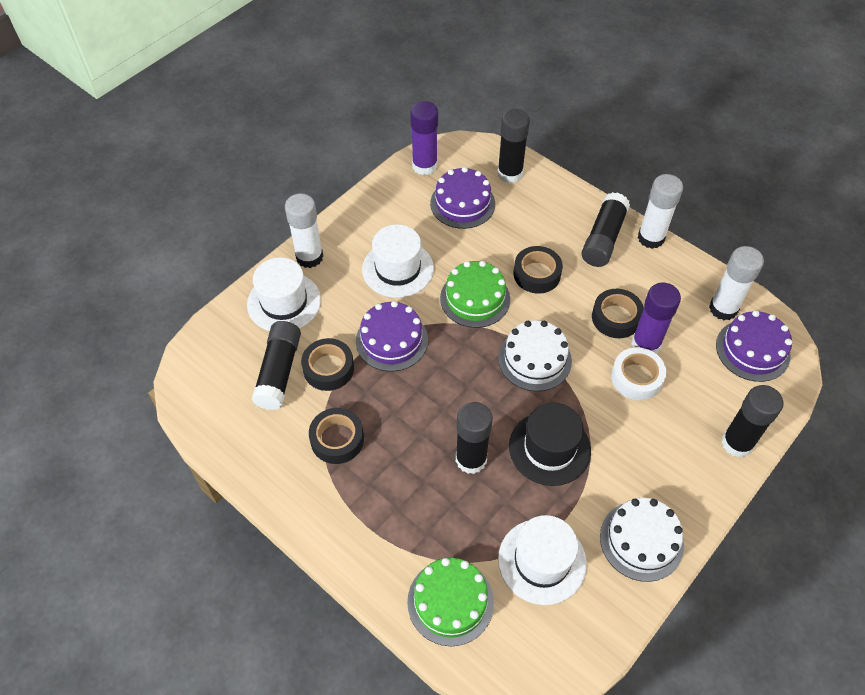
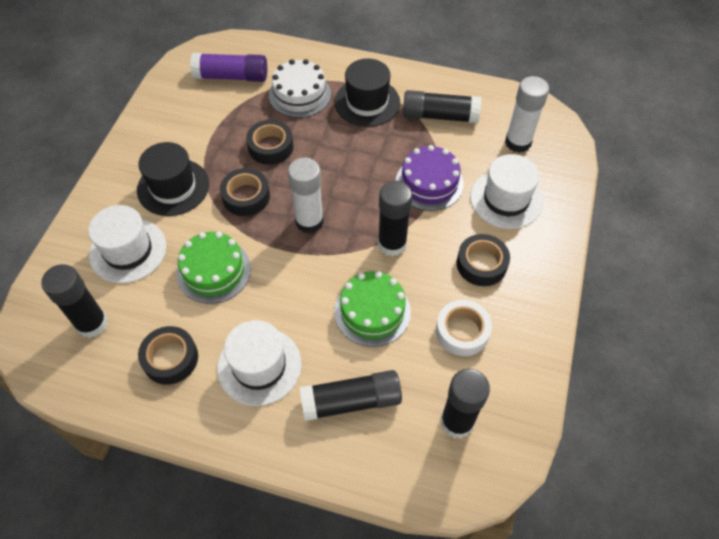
black hat: 1 -> 2
purple cake: 3 -> 1
purple glue stick: 2 -> 1
white cake: 2 -> 1
white glue stick: 3 -> 2

